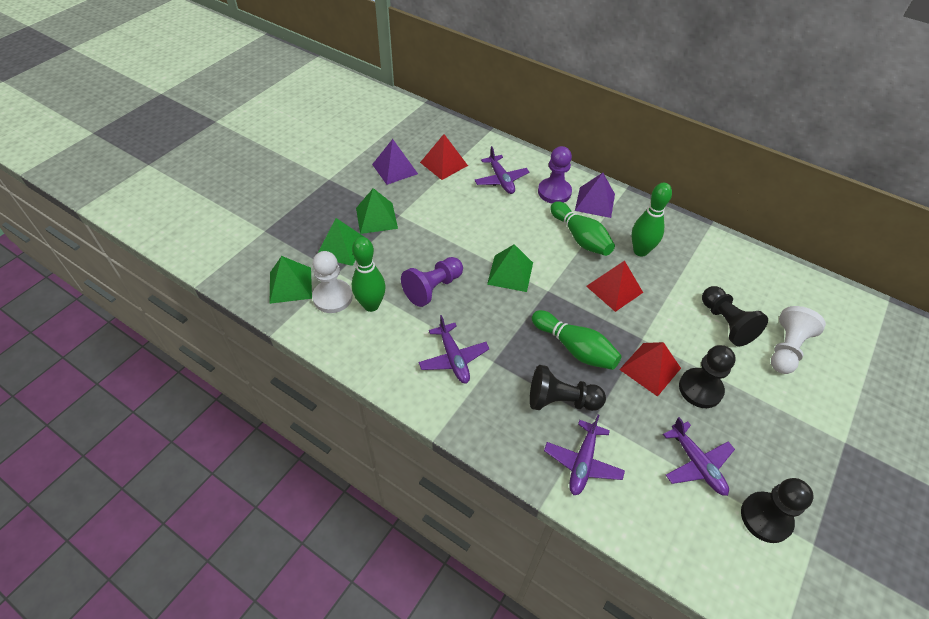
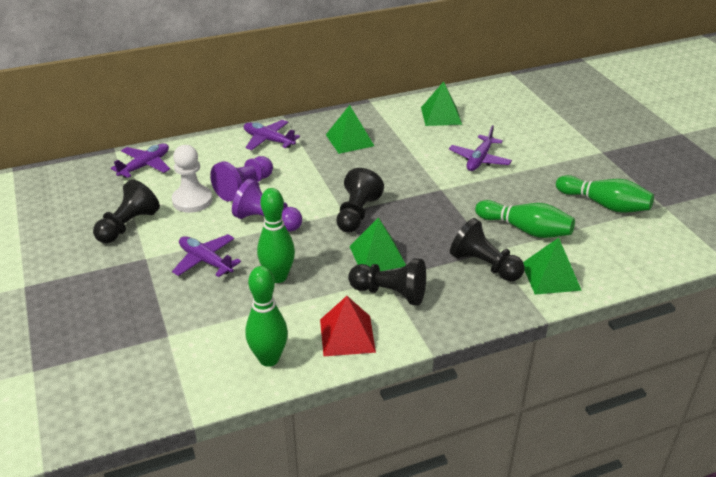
purple pyramid: 2 -> 0
red pyramid: 3 -> 1
white pawn: 2 -> 1

